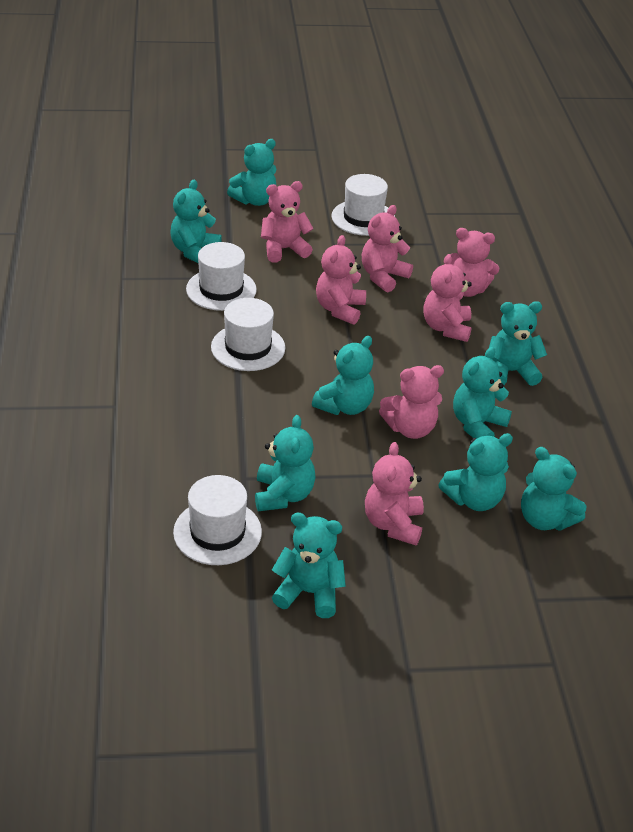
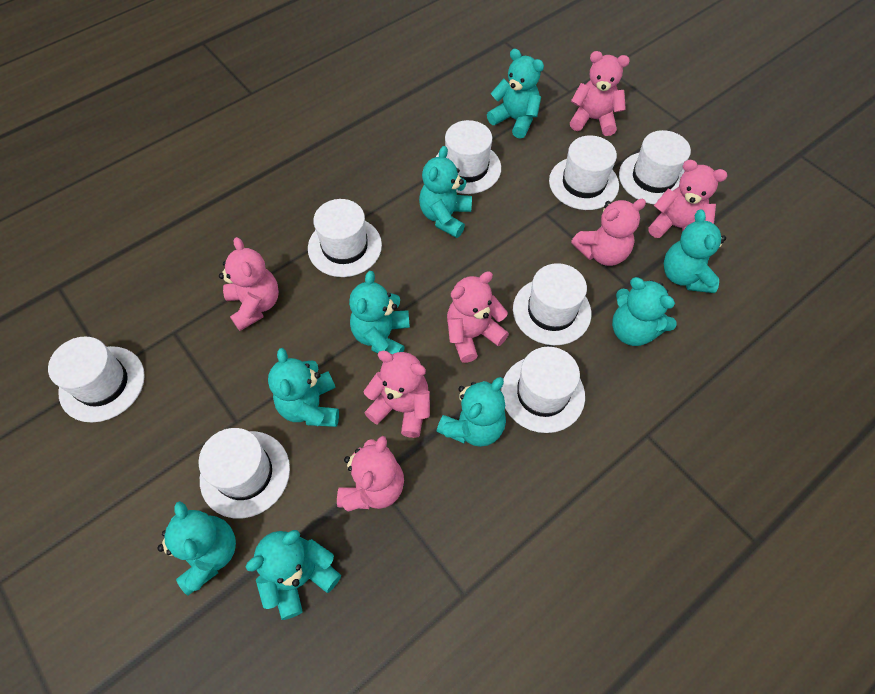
white hat: 4 -> 8

